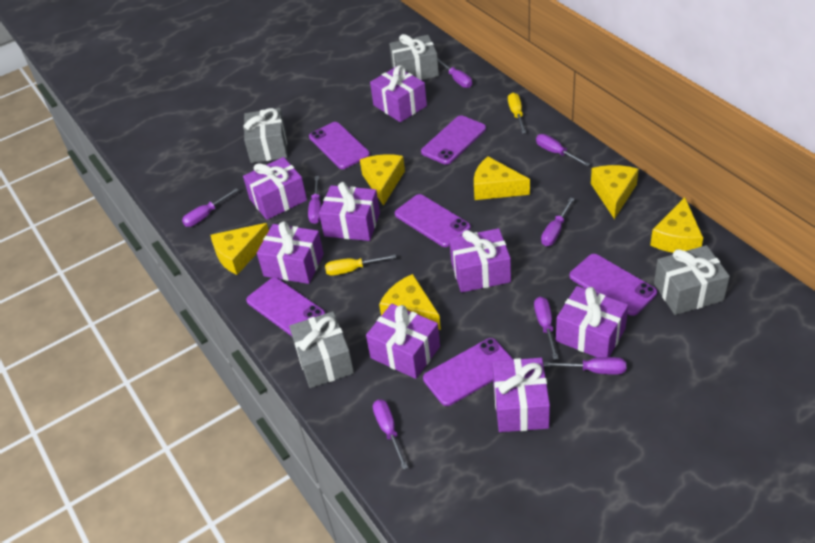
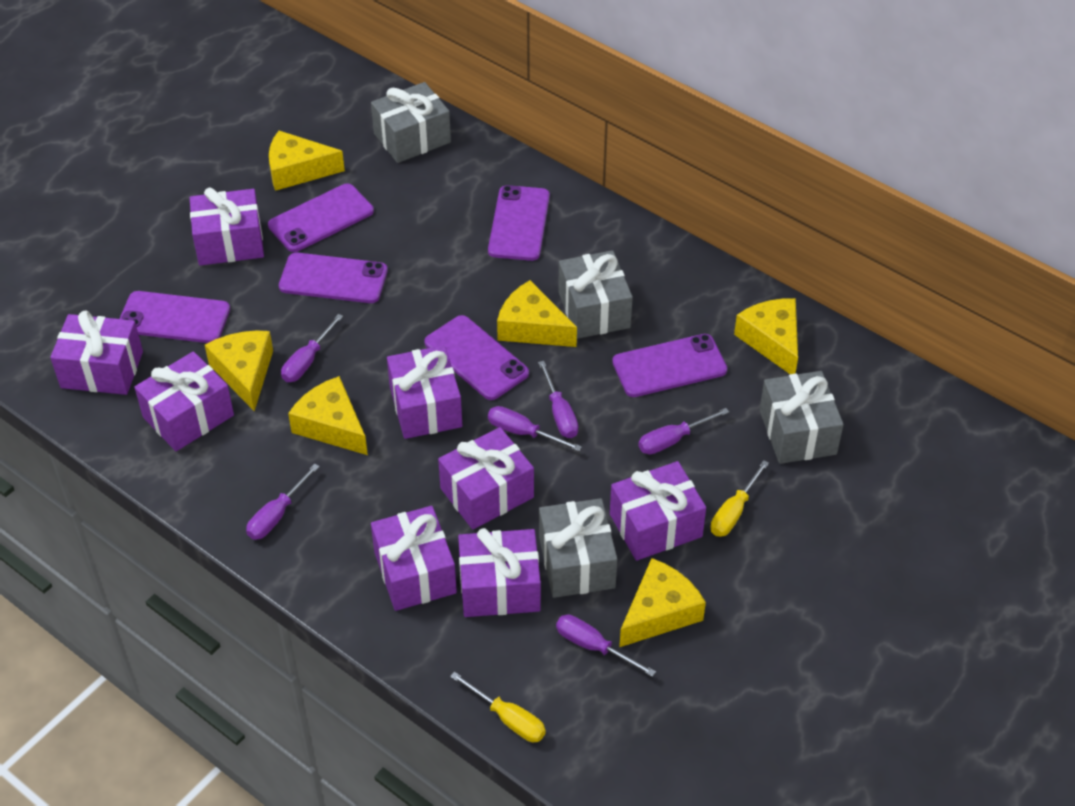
purple screwdriver: 8 -> 6

